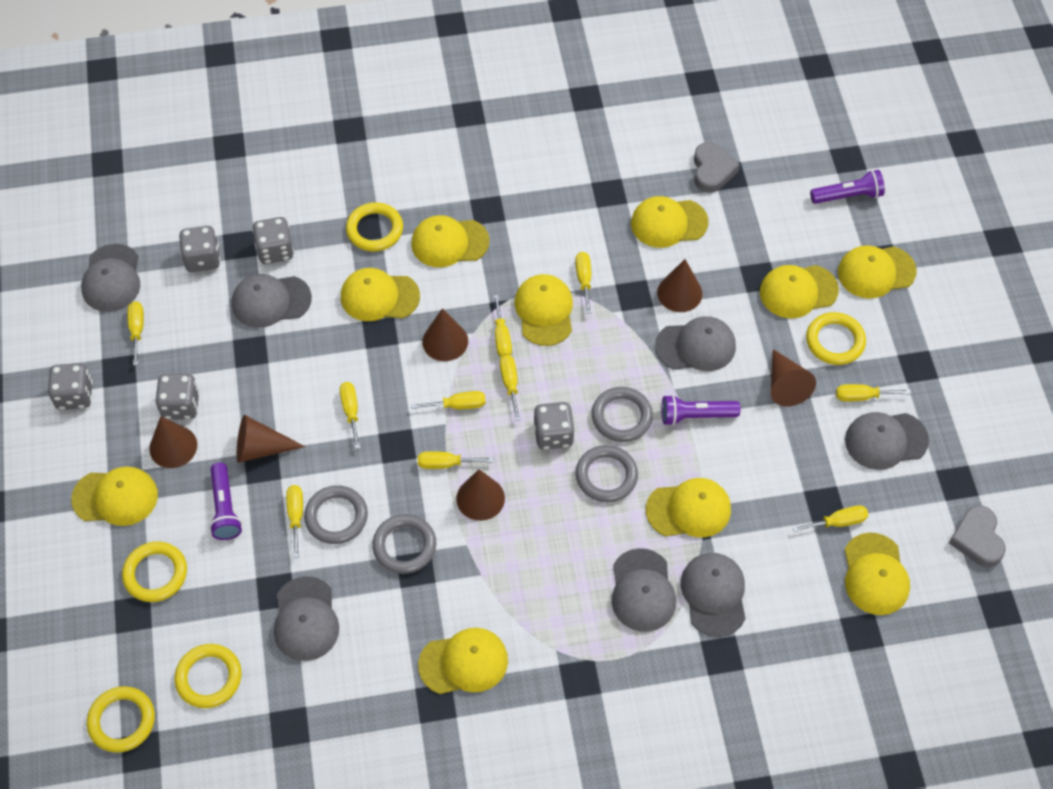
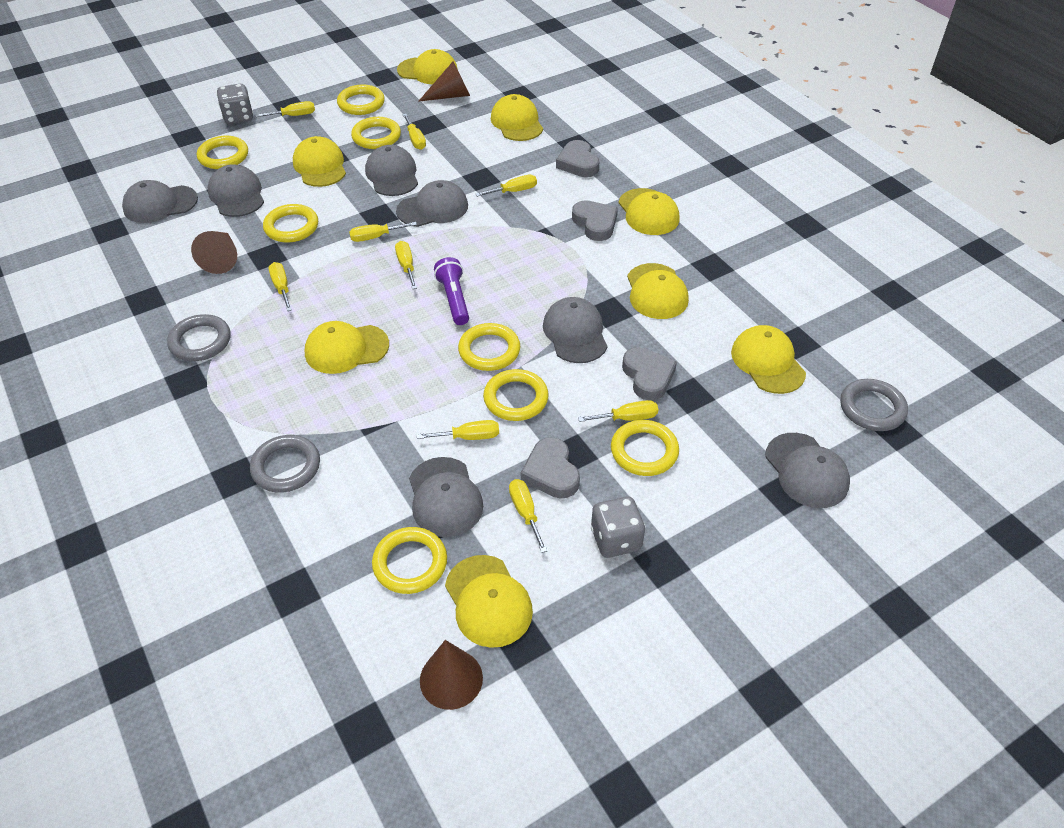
brown cone: 6 -> 3
grey dice: 5 -> 2
grey heart: 2 -> 4
grey ring: 4 -> 3
purple flashlight: 3 -> 1
yellow cap: 10 -> 8
yellow ring: 5 -> 8
yellow screwdriver: 10 -> 9

